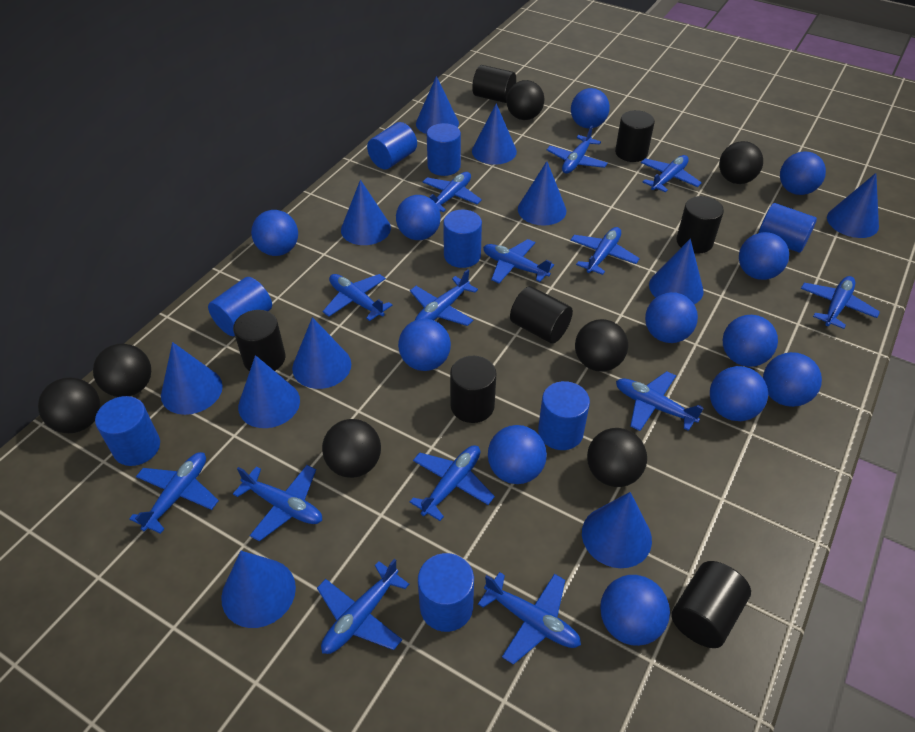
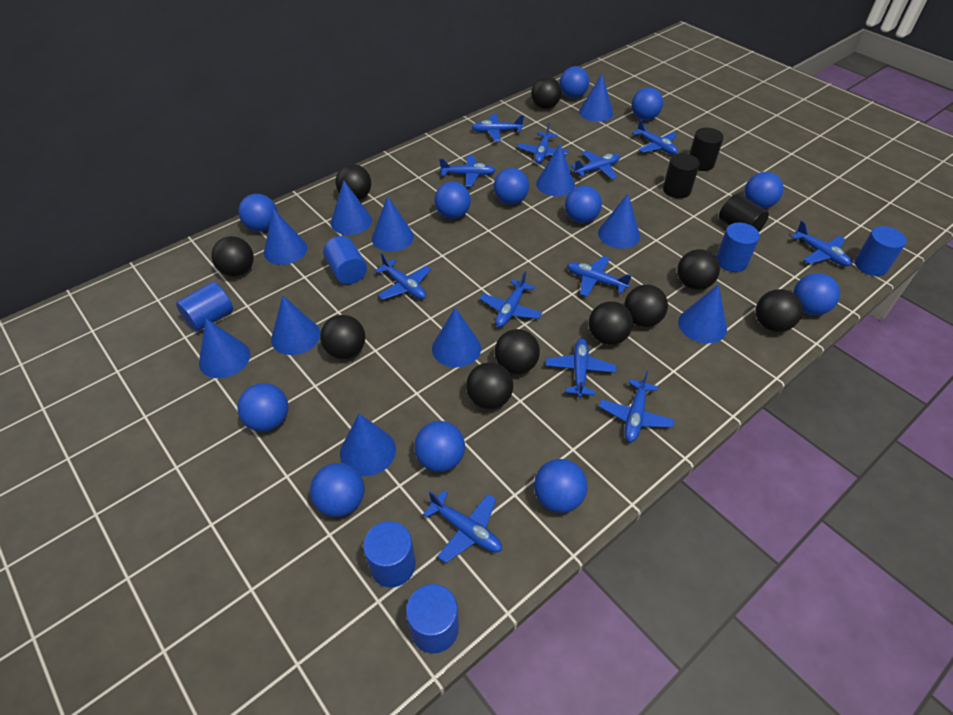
black ball: 7 -> 10
black cylinder: 7 -> 3
blue cylinder: 8 -> 6
blue plane: 14 -> 12

